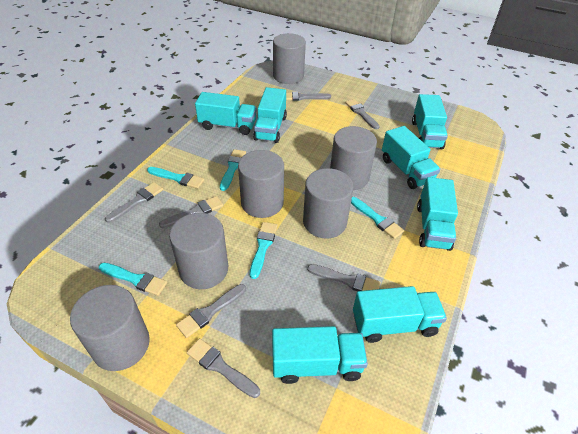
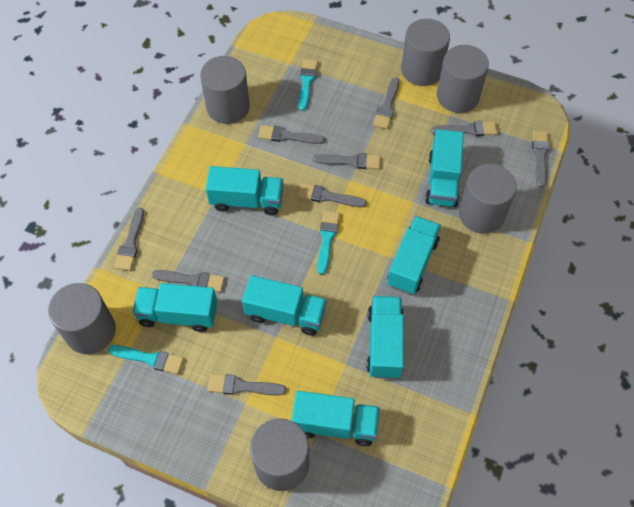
grey brush: 7 -> 9
turquoise brush: 5 -> 3

